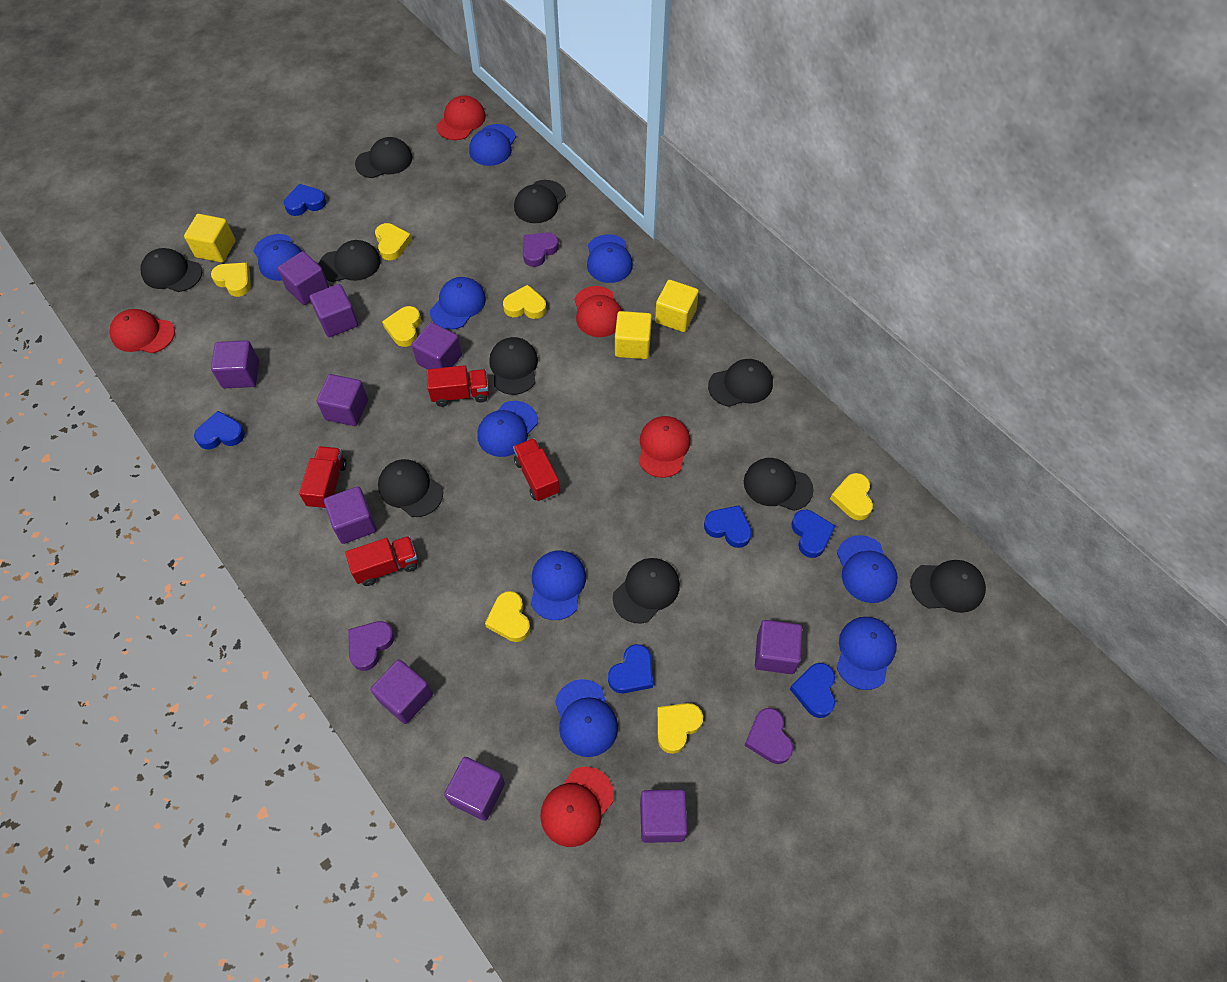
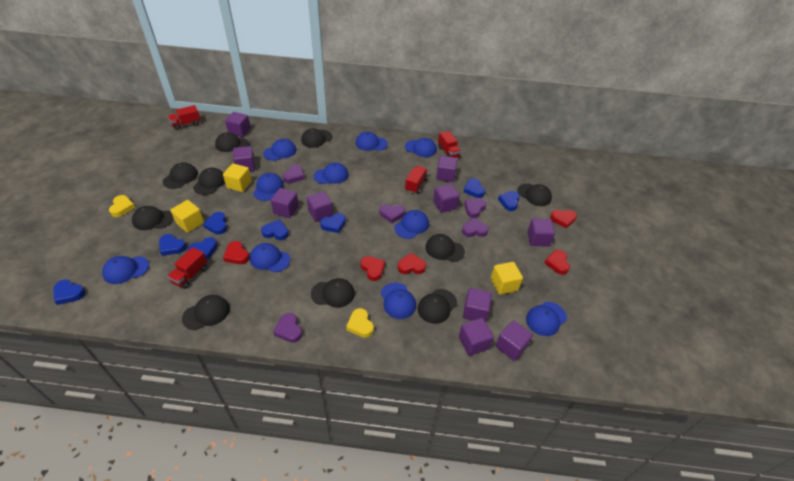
blue cap: 9 -> 10
blue heart: 6 -> 8
purple heart: 3 -> 5
red cap: 5 -> 0
red heart: 0 -> 5
yellow heart: 7 -> 2

